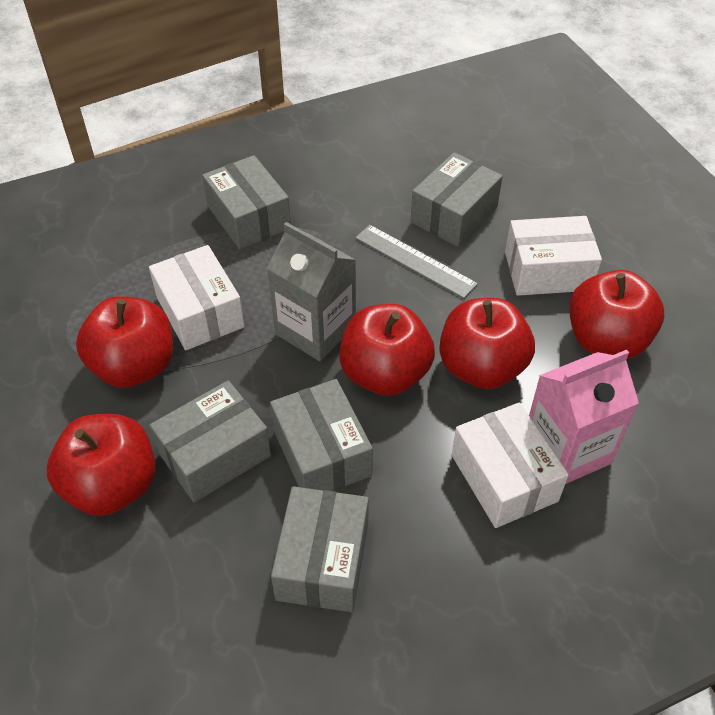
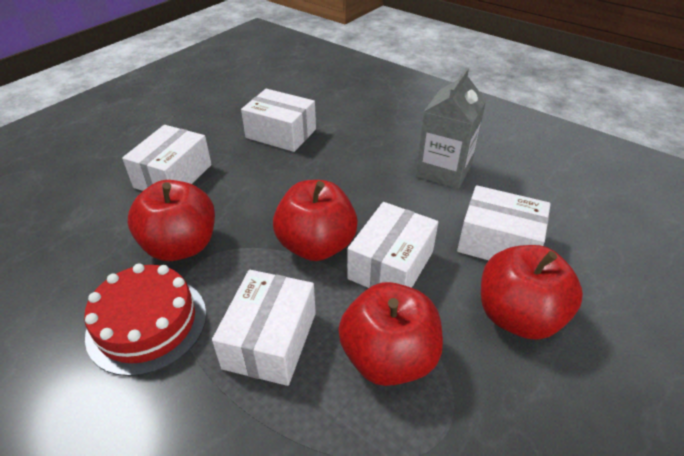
grey box: 5 -> 0
grey ruler: 1 -> 0
pink carton: 1 -> 0
red apple: 5 -> 4
red cake: 0 -> 1
white box: 3 -> 5

